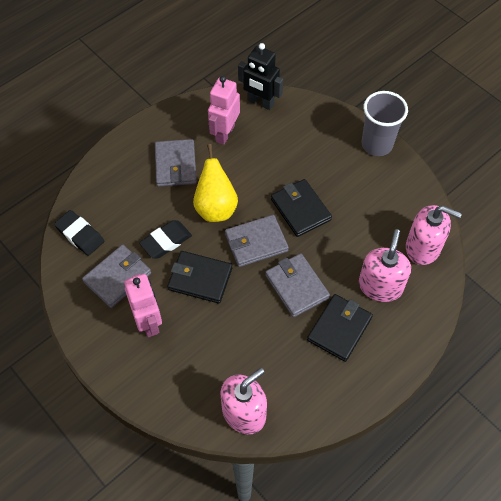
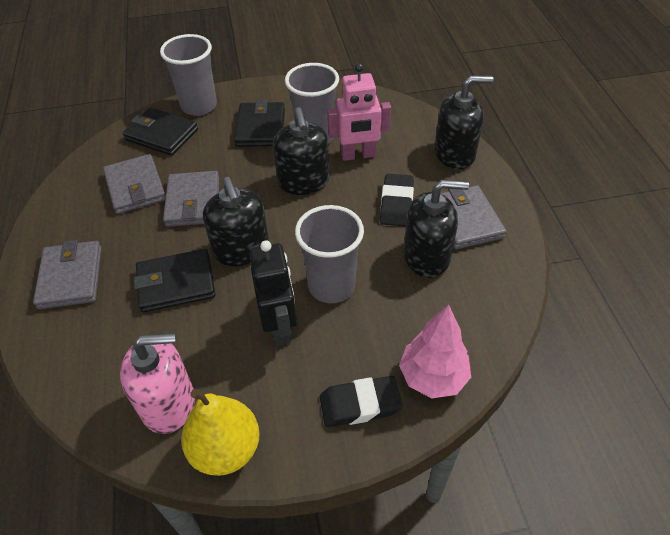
black soap dispenser: 0 -> 4
grey cup: 1 -> 3
pink robot: 2 -> 1
pink soap dispenser: 3 -> 1
pink tree: 0 -> 1

